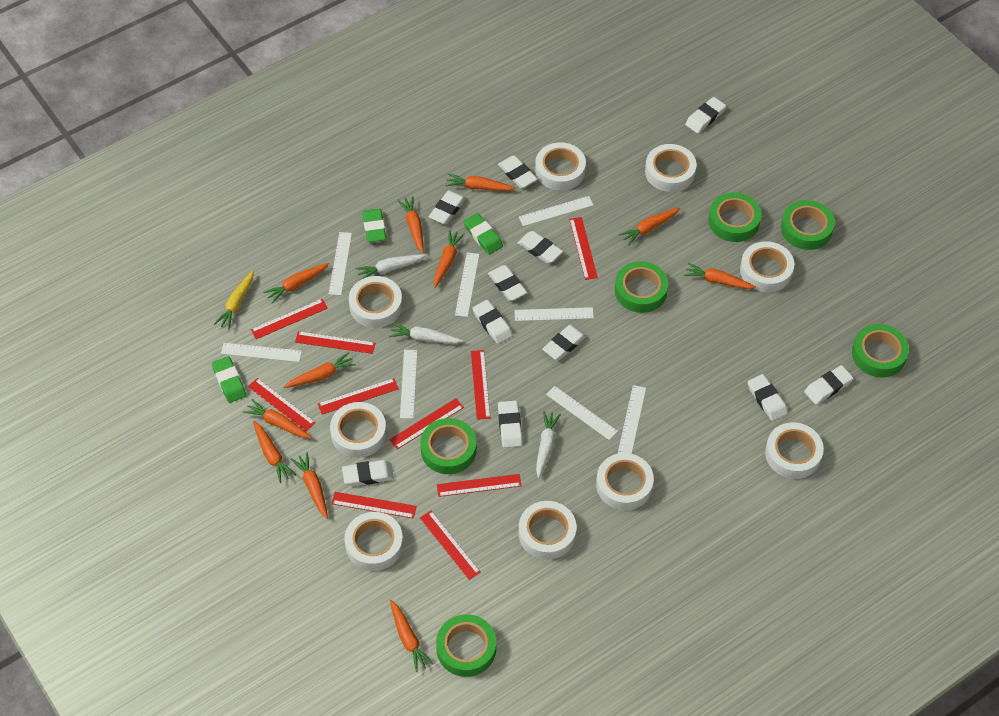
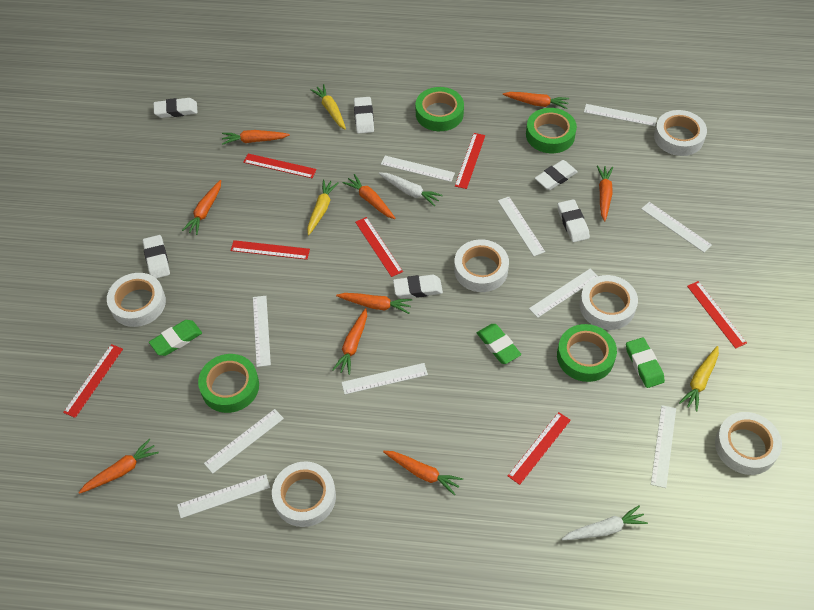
green tape: 6 -> 4
orange carrot: 11 -> 9
red ruler: 10 -> 7
white carrot: 3 -> 2
white eraser: 11 -> 6
white ruler: 8 -> 10
white tape: 9 -> 6
yellow carrot: 1 -> 3

